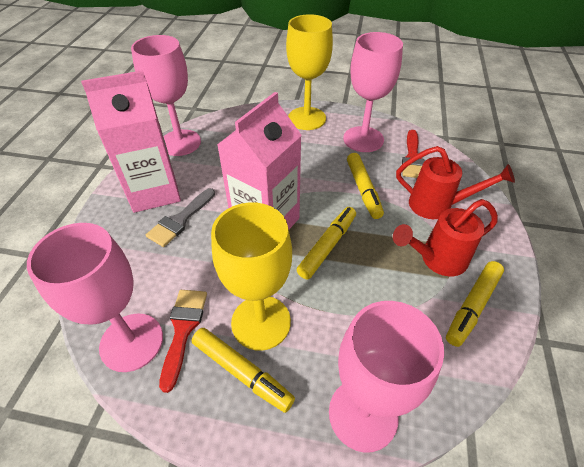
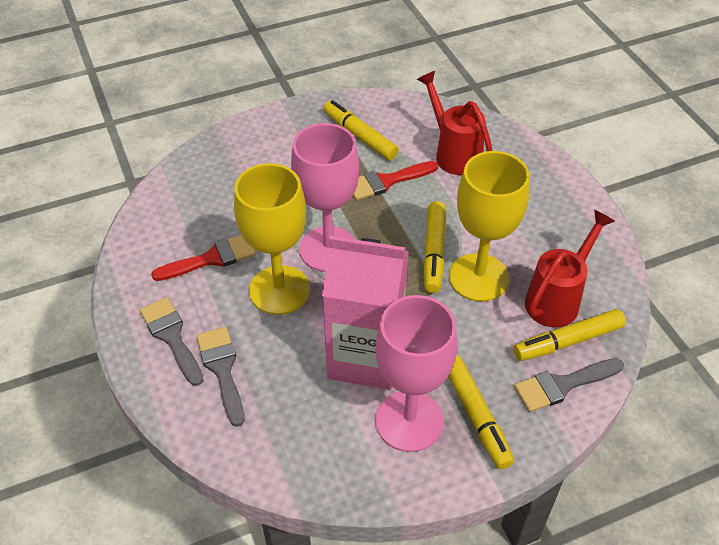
grey brush: 1 -> 3
pink carton: 2 -> 1
pink goblet: 4 -> 2

